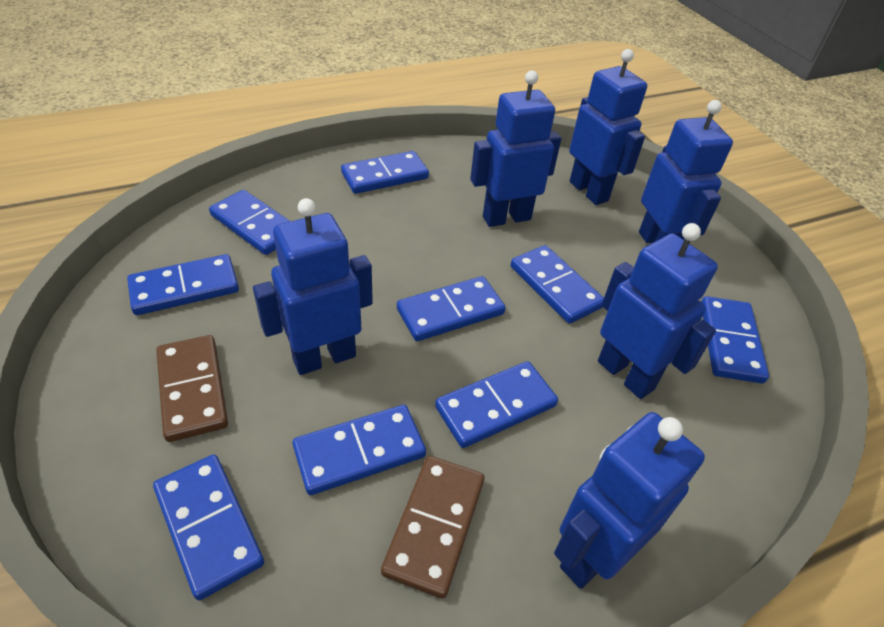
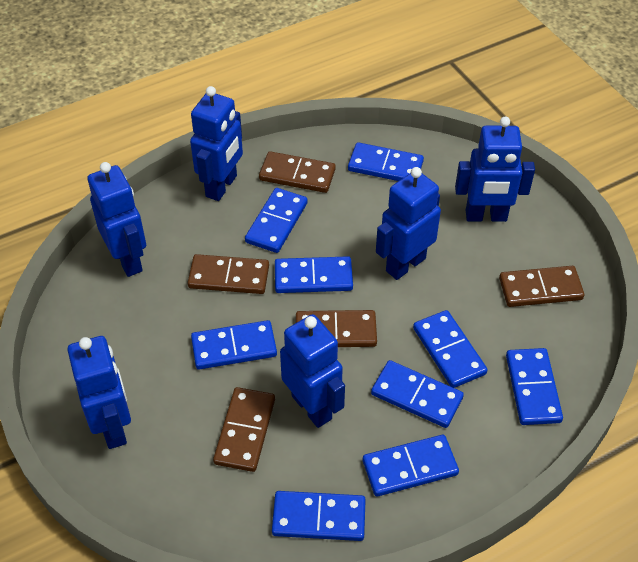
brown domino: 2 -> 5

